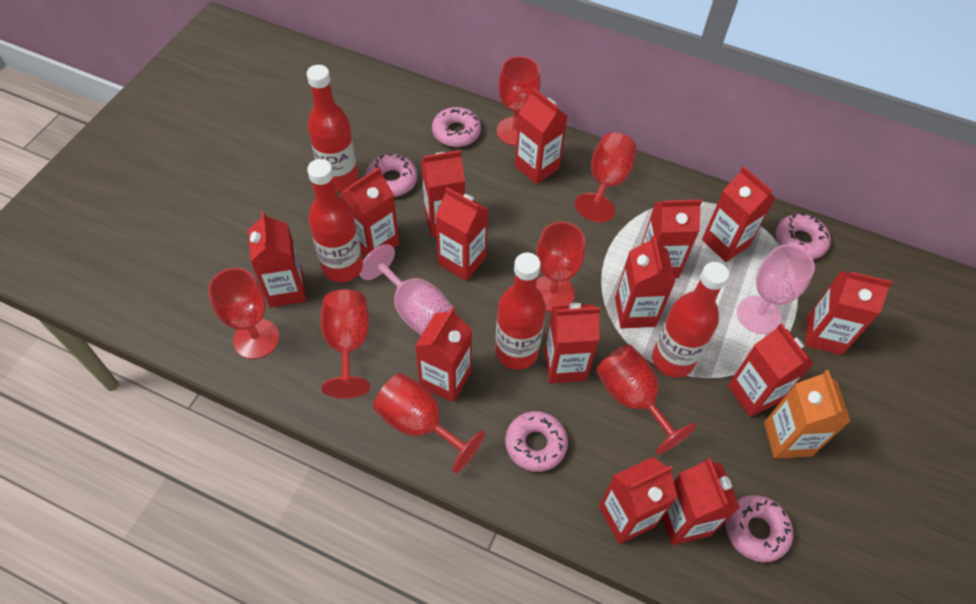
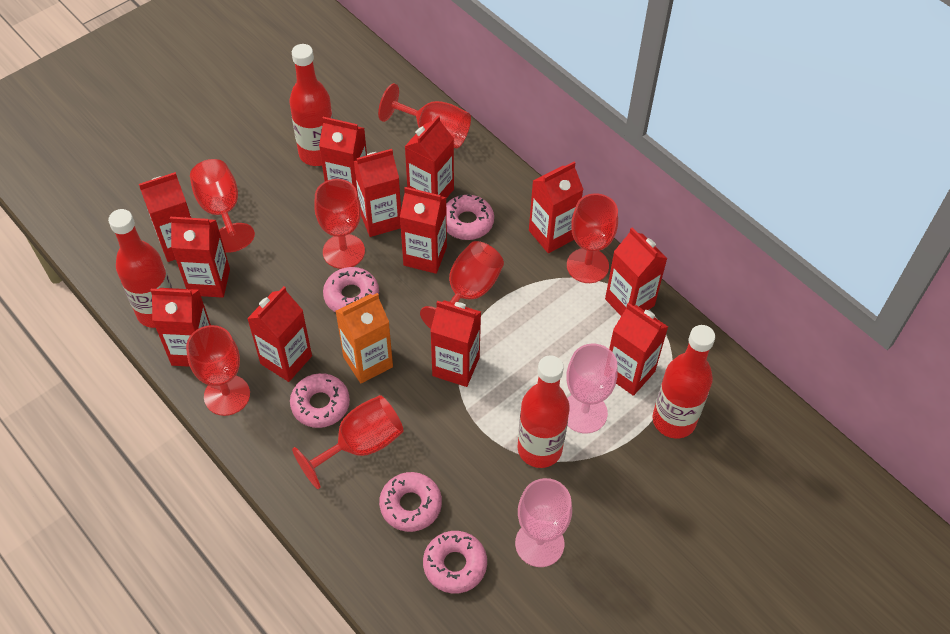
red carton: 14 -> 12

